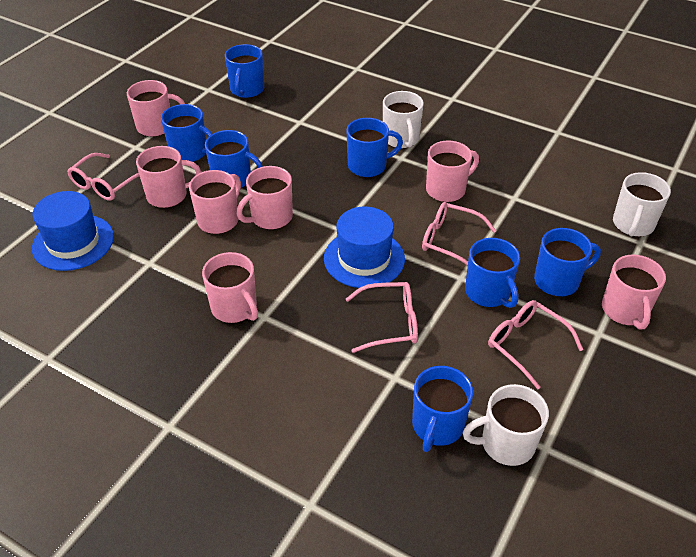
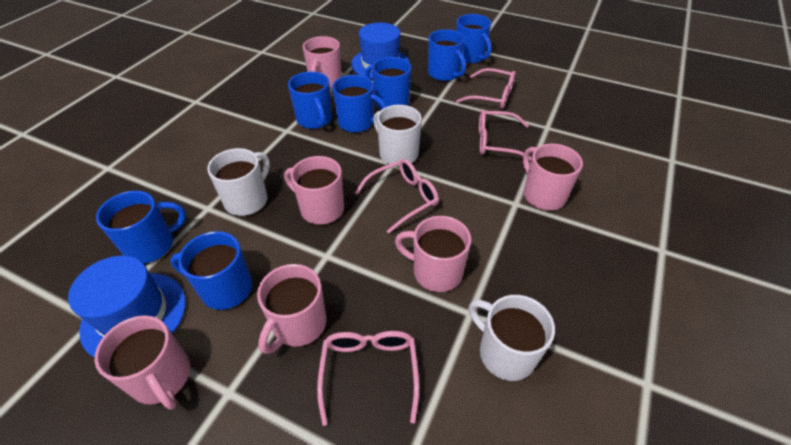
pink mug: 7 -> 6

